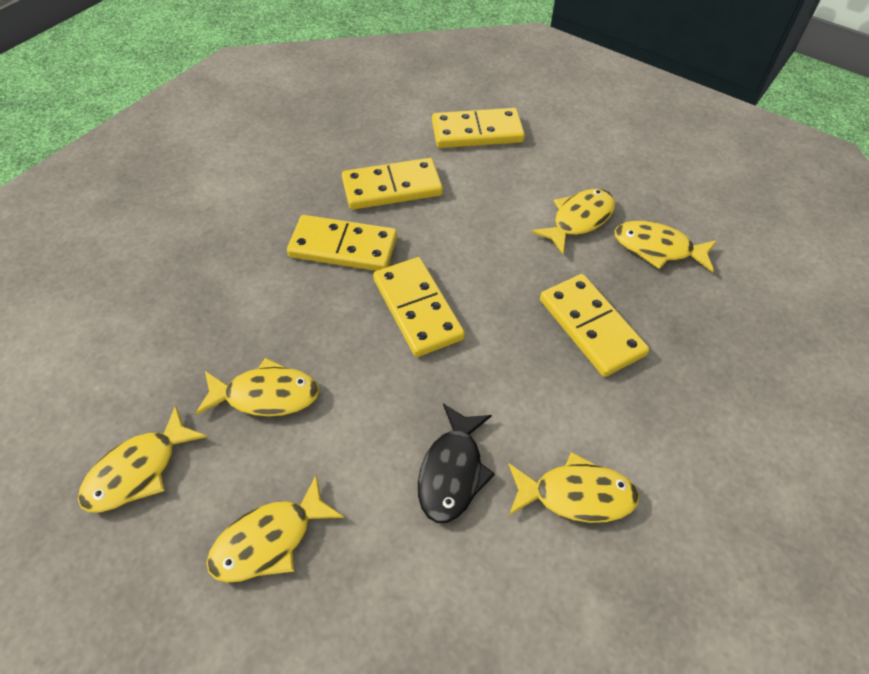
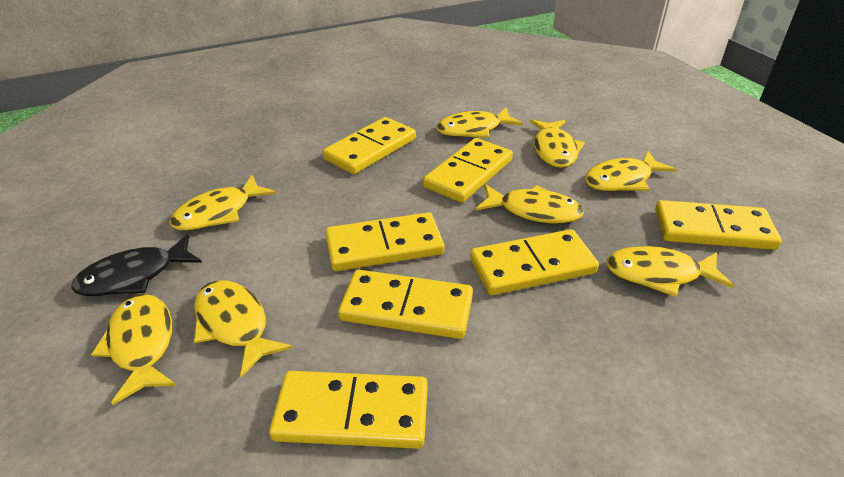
yellow domino: 5 -> 7
yellow fish: 6 -> 8

